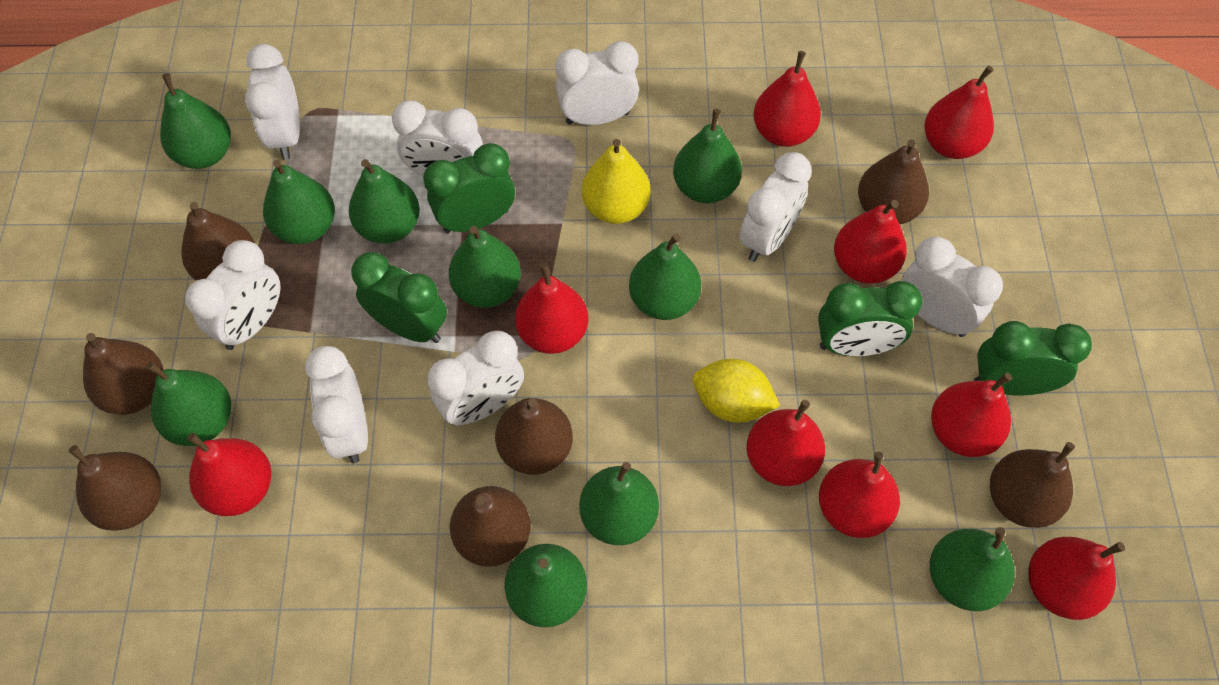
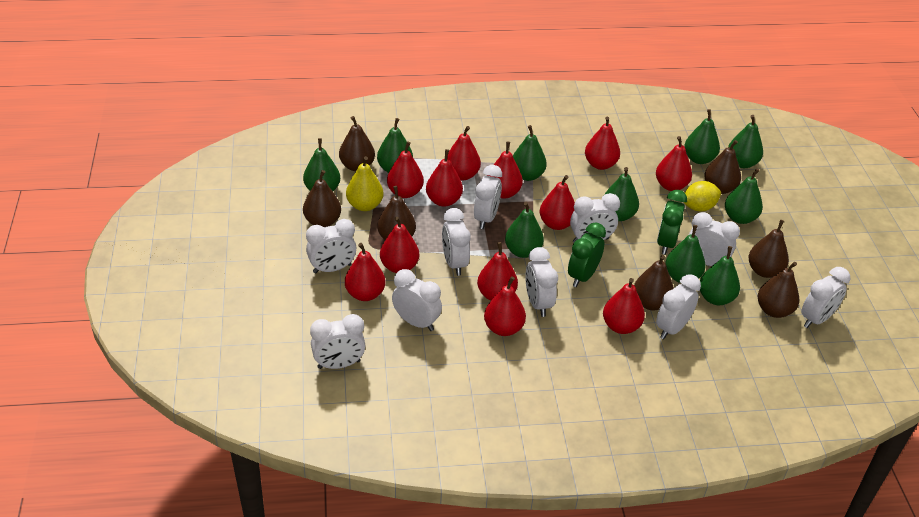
green clock: 4 -> 2
red pear: 9 -> 12
white clock: 8 -> 10

